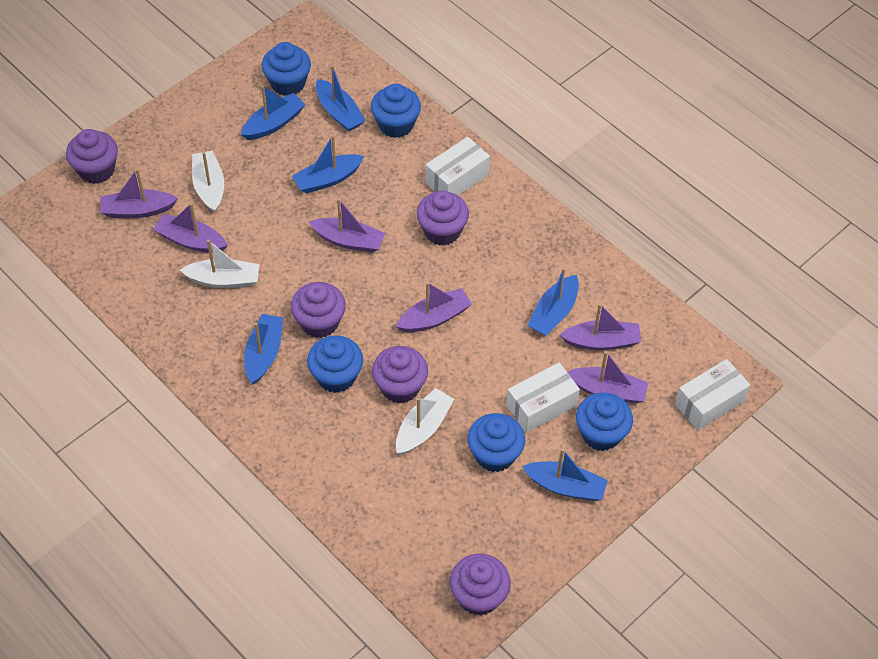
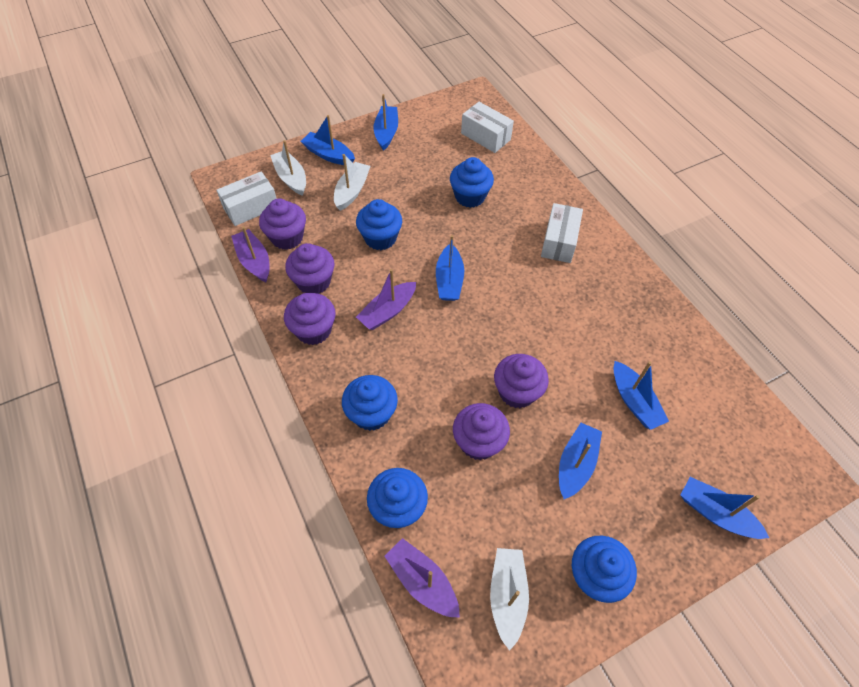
purple boat: 6 -> 3

